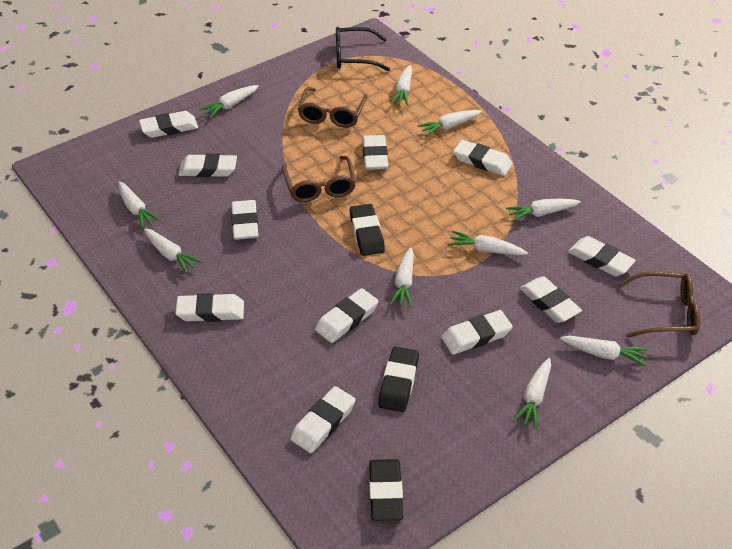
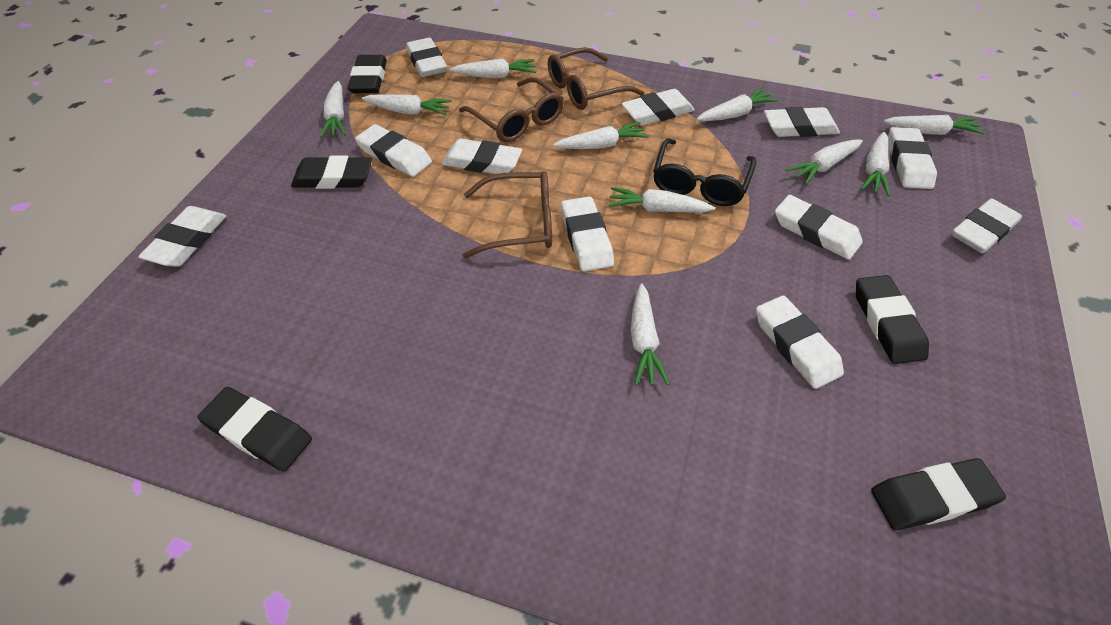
black eraser: 3 -> 5

